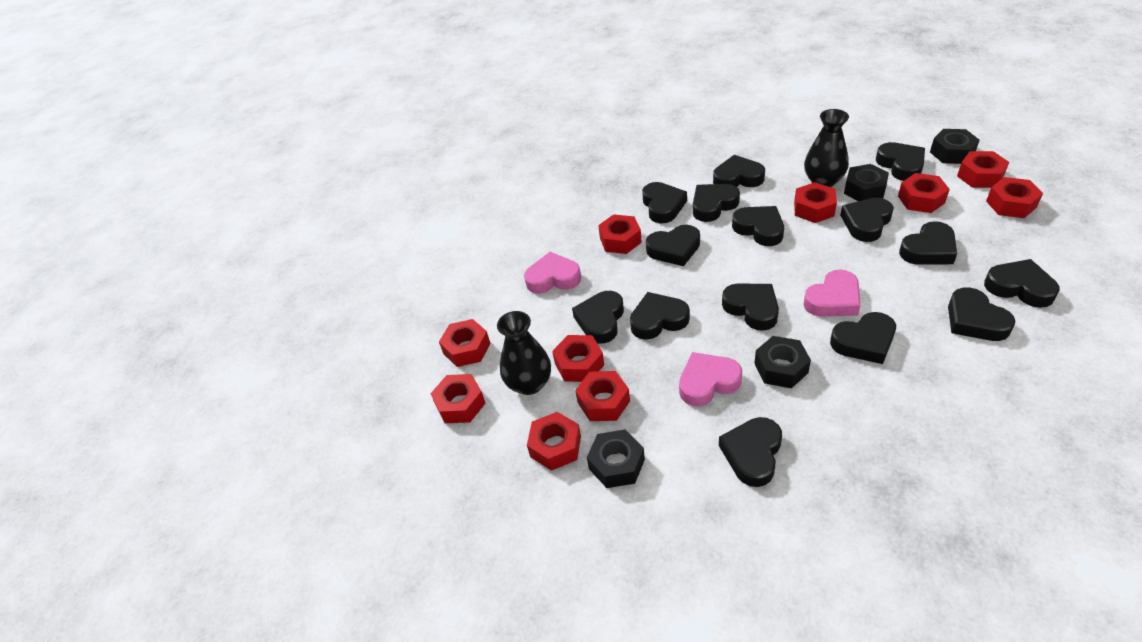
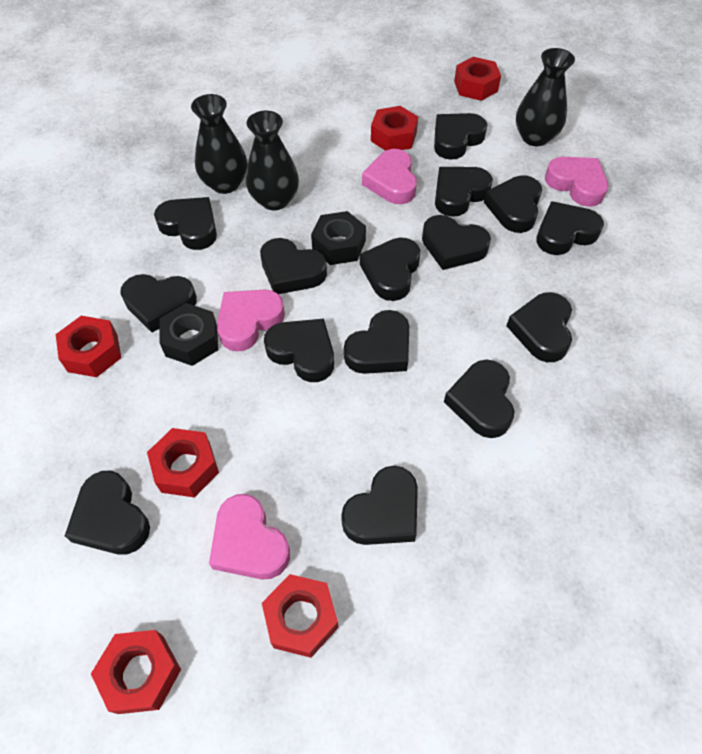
black nut: 4 -> 2
black vase: 2 -> 3
pink heart: 3 -> 4
red nut: 10 -> 6

